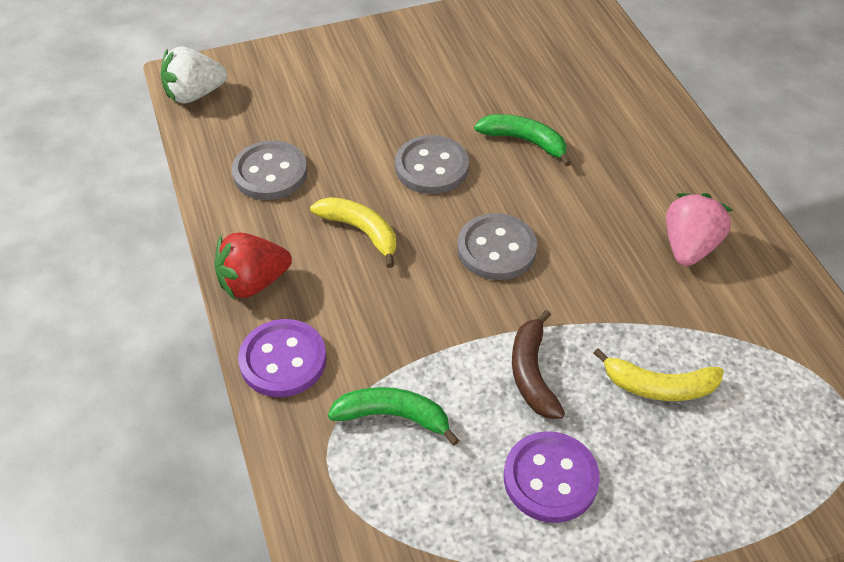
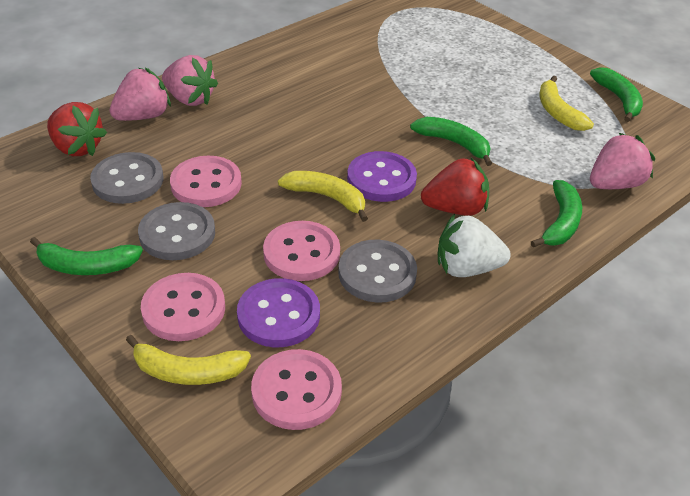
brown banana: 1 -> 0
green banana: 2 -> 4
pink button: 0 -> 4
pink strawberry: 1 -> 3
red strawberry: 1 -> 2
yellow banana: 2 -> 3

